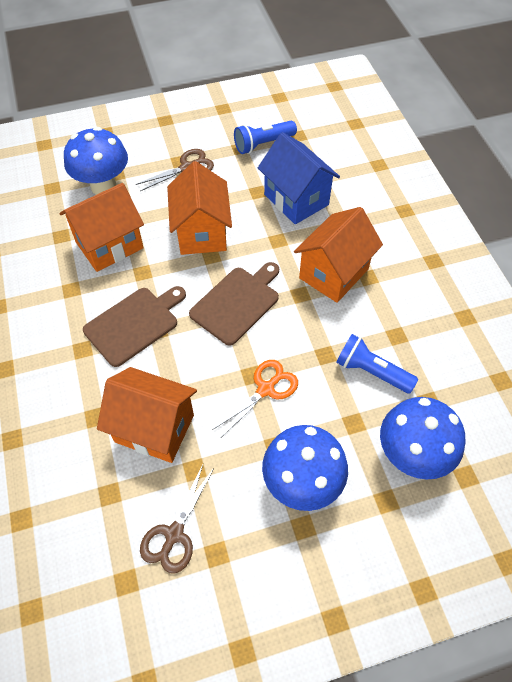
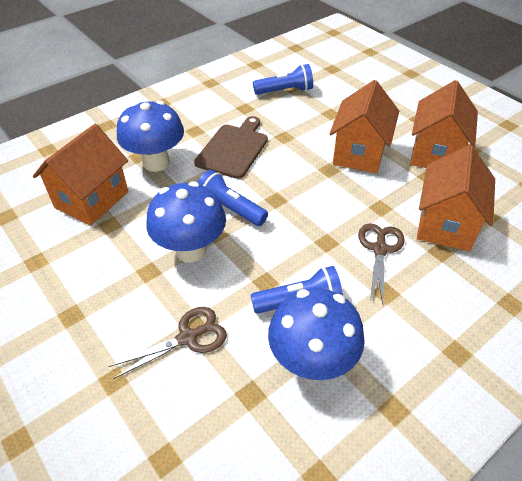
blue flashlight: 2 -> 3
blue house: 1 -> 0
brown cutting board: 2 -> 1
orange scissors: 1 -> 0

